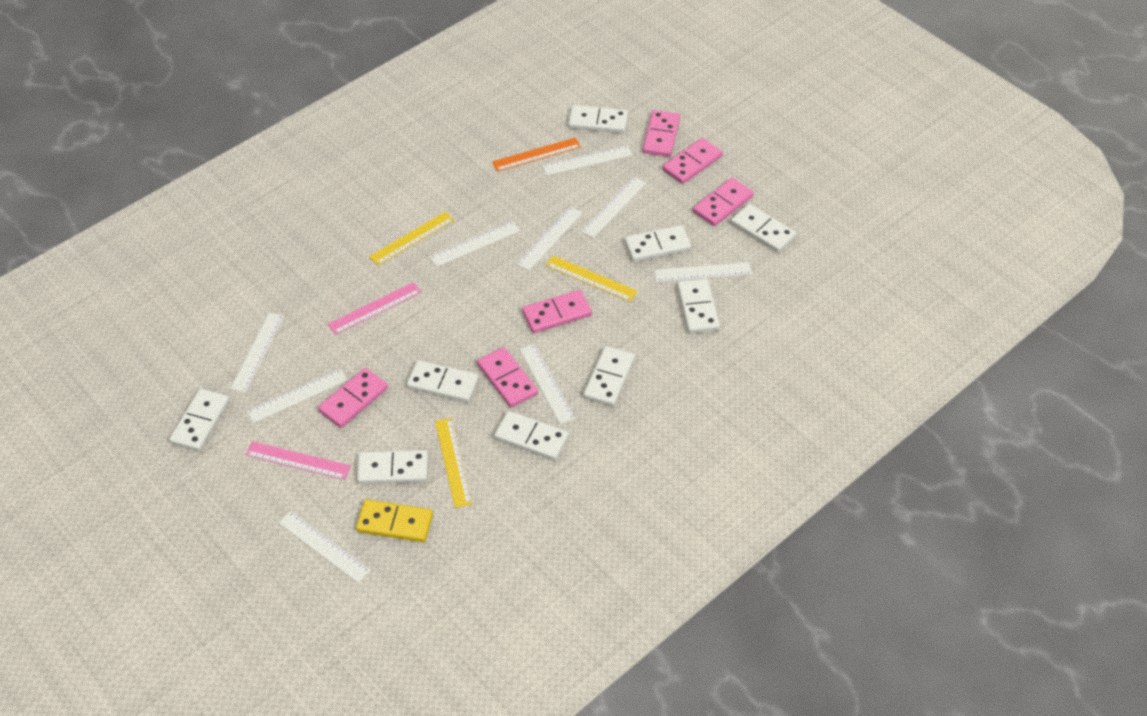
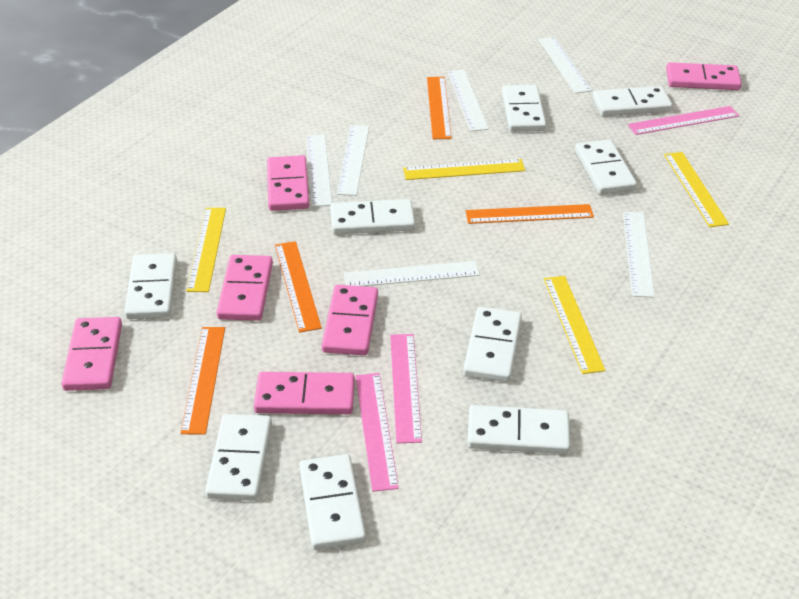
orange ruler: 1 -> 4
pink ruler: 2 -> 3
white ruler: 9 -> 6
yellow domino: 1 -> 0
yellow ruler: 3 -> 4

